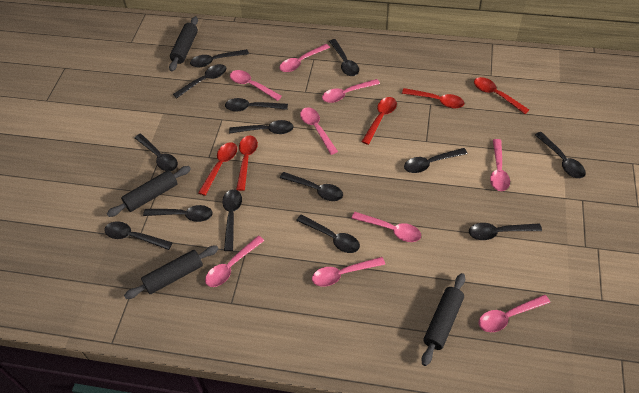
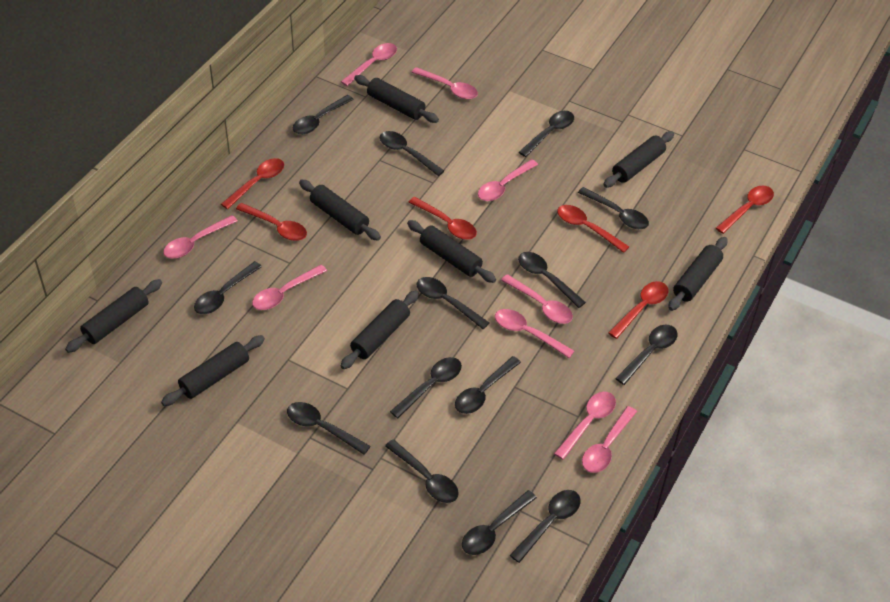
black rolling pin: 4 -> 8
red spoon: 5 -> 6

